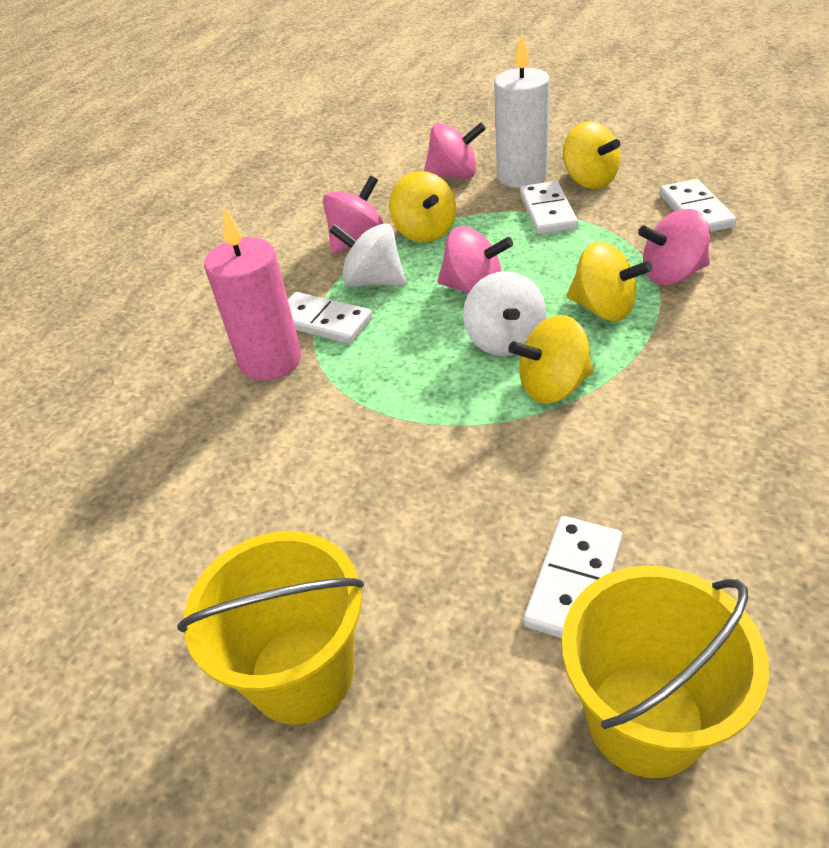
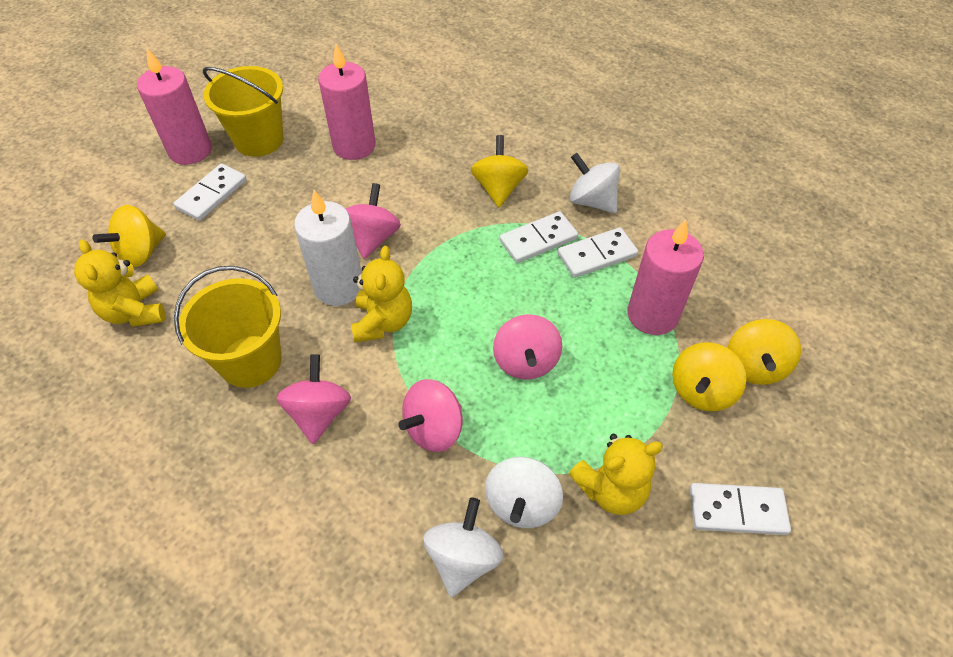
pink candle: 1 -> 3
white spinning top: 2 -> 3
yellow teddy bear: 0 -> 3

